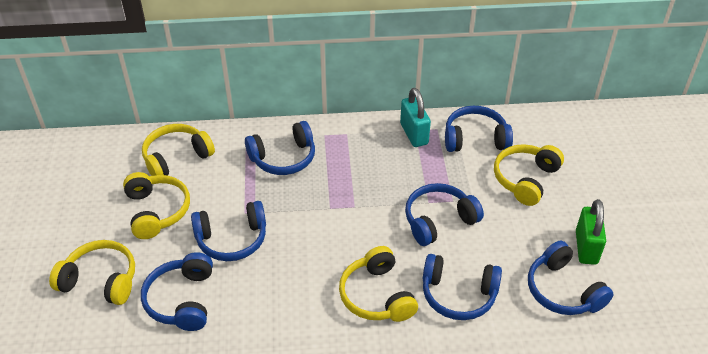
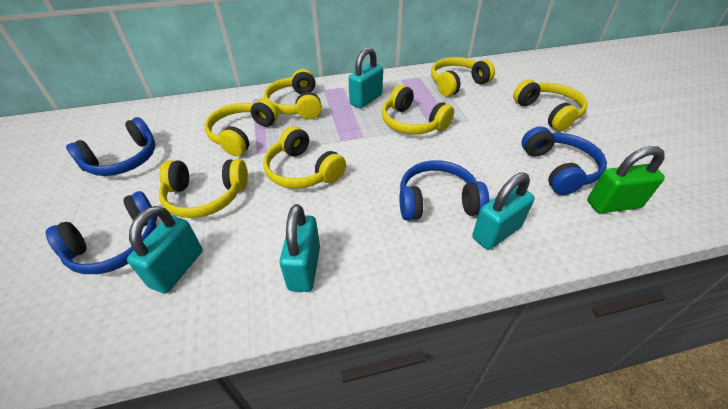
blue headphones: 7 -> 4
turquoise padlock: 1 -> 4
yellow headphones: 5 -> 7

